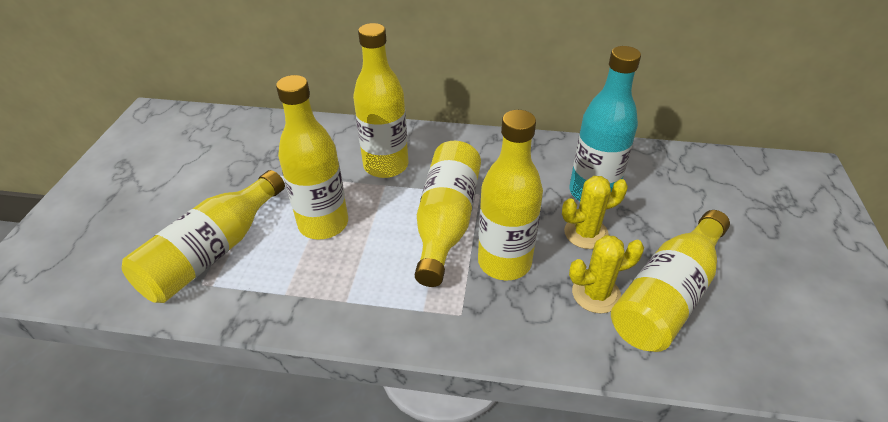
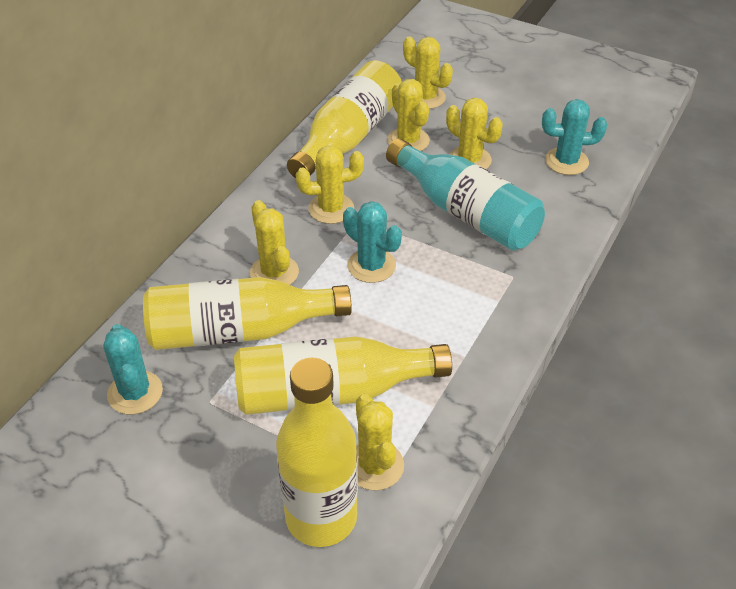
turquoise cactus: 0 -> 3
yellow bottle: 6 -> 4
yellow cactus: 2 -> 6

